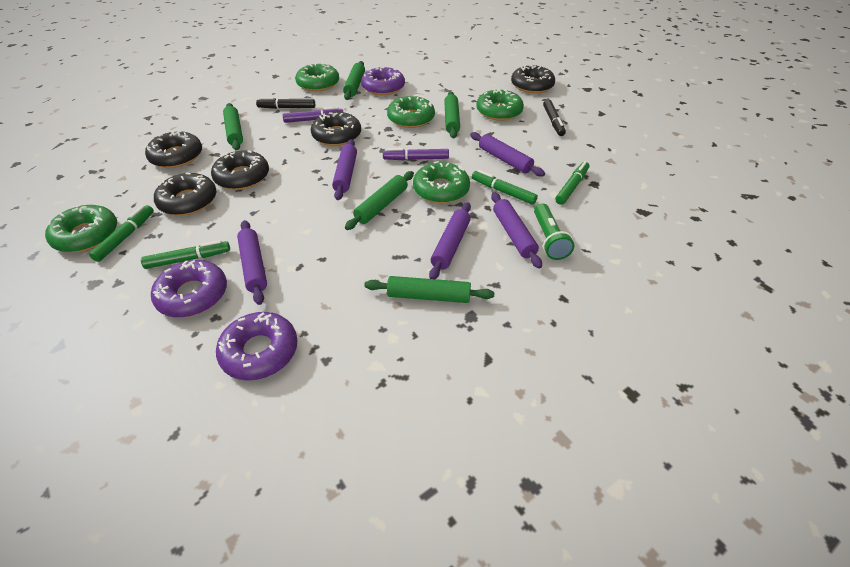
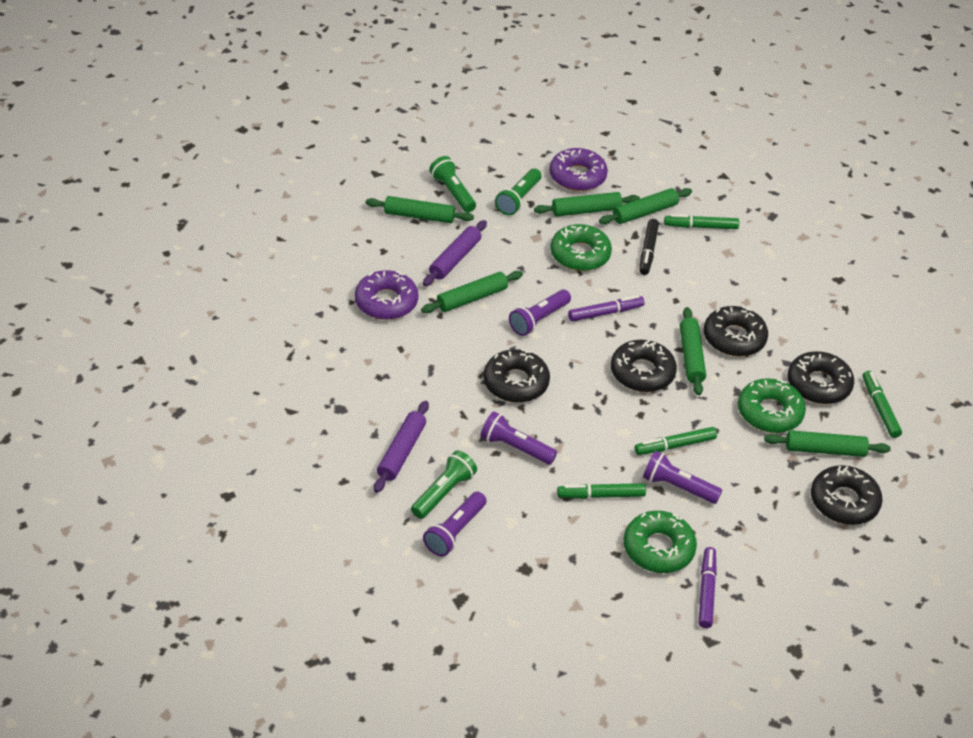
black marker: 2 -> 1
green donut: 5 -> 3
green flashlight: 1 -> 3
green rolling pin: 5 -> 6
purple donut: 3 -> 2
purple flashlight: 0 -> 4
purple rolling pin: 5 -> 2

